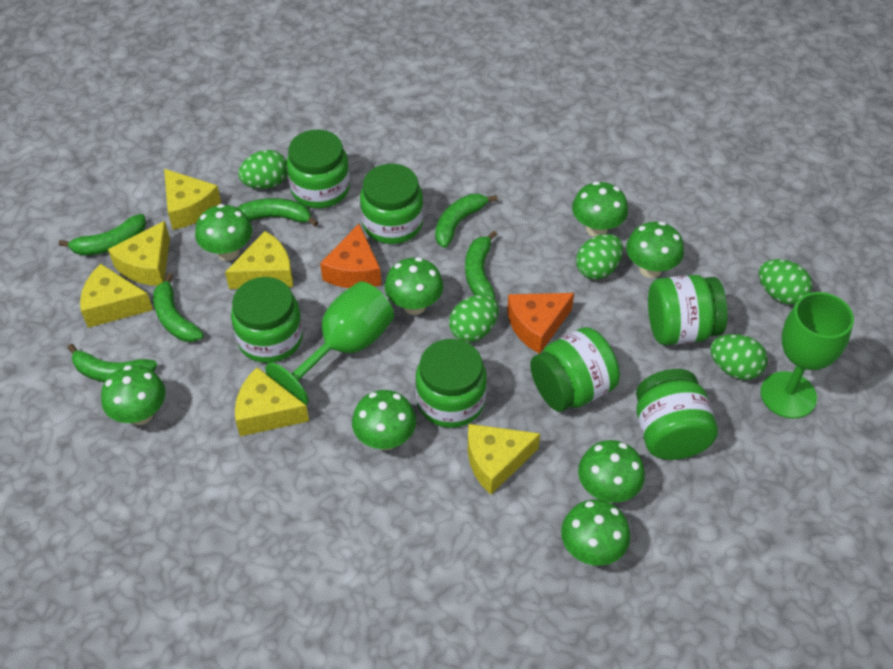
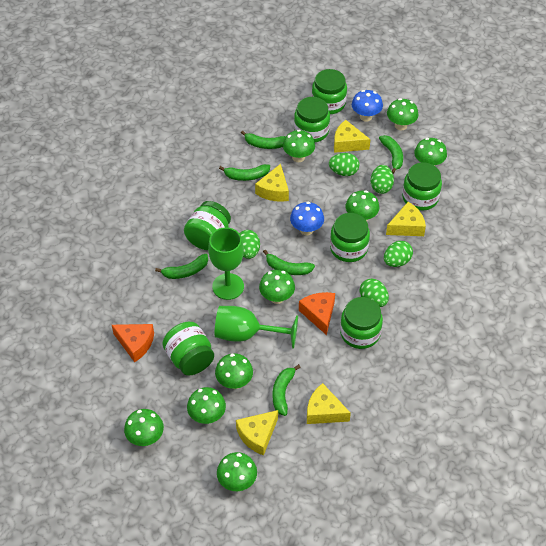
blue mushroom: 0 -> 2
green mushroom: 8 -> 9
yellow cheese: 6 -> 5

